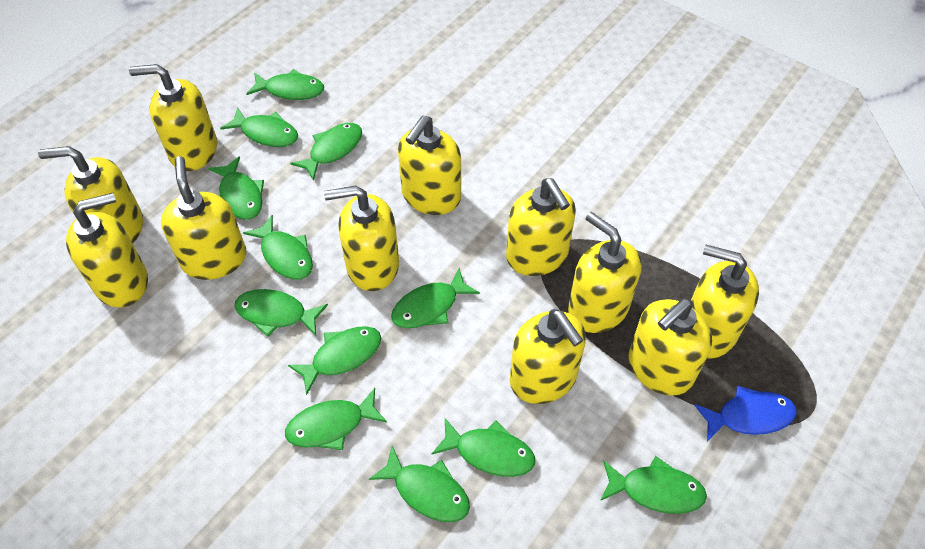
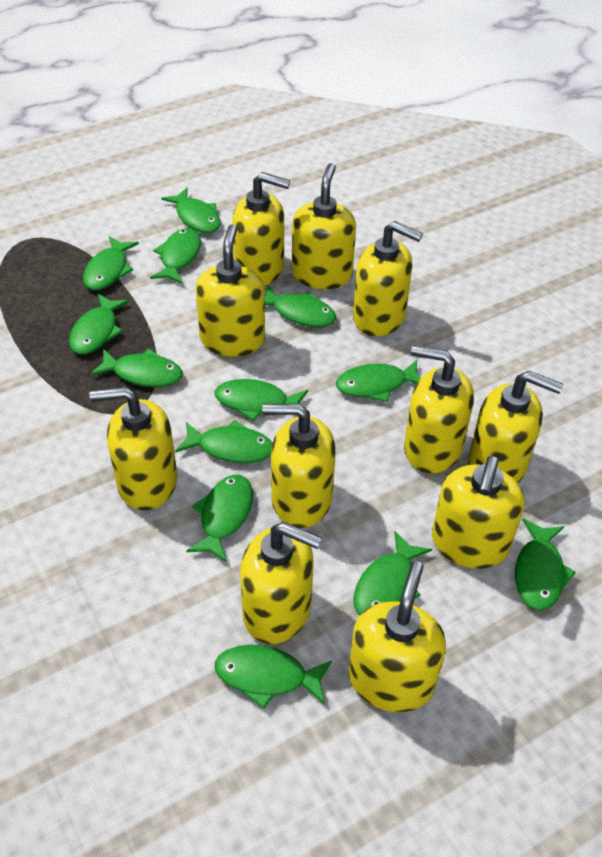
blue fish: 1 -> 0
green fish: 12 -> 13

